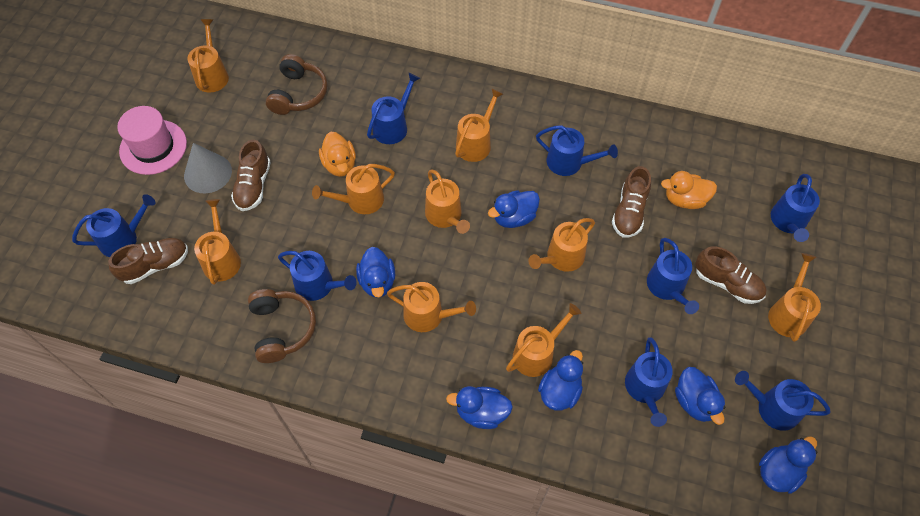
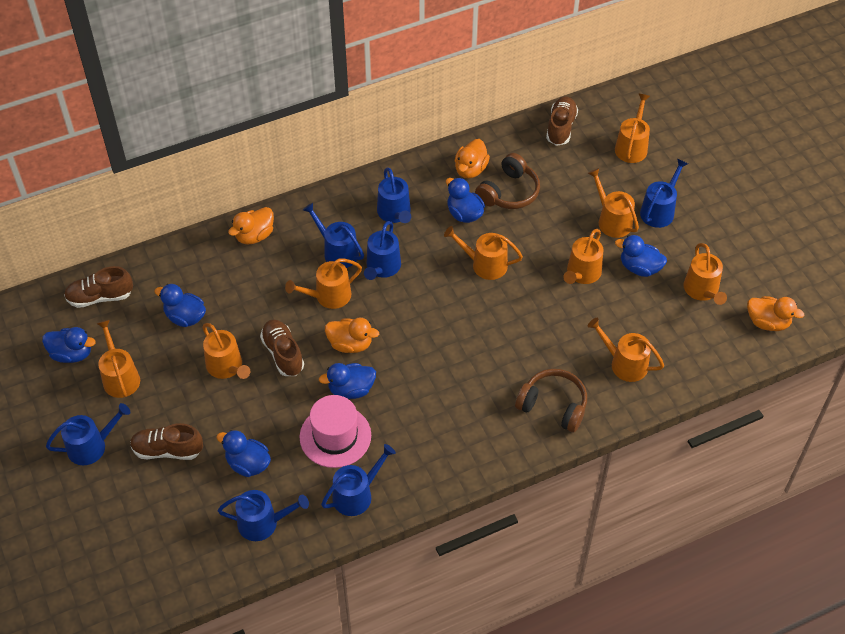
blue watering can: 8 -> 7
grey cone: 1 -> 0
orange duck: 2 -> 4

